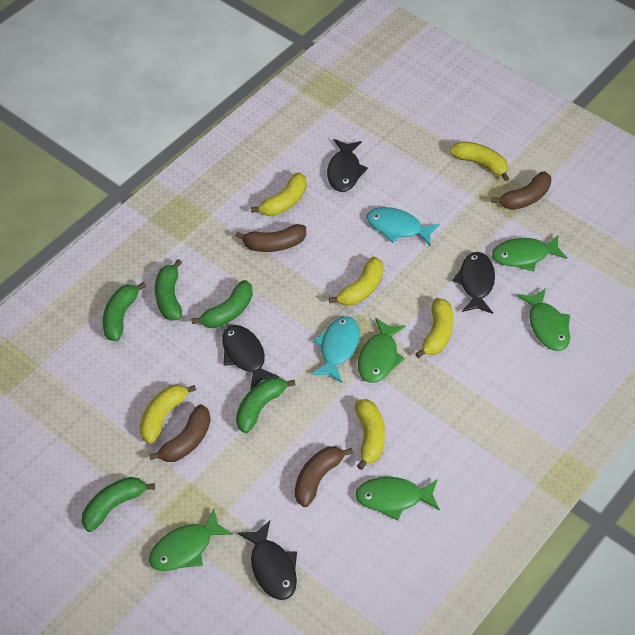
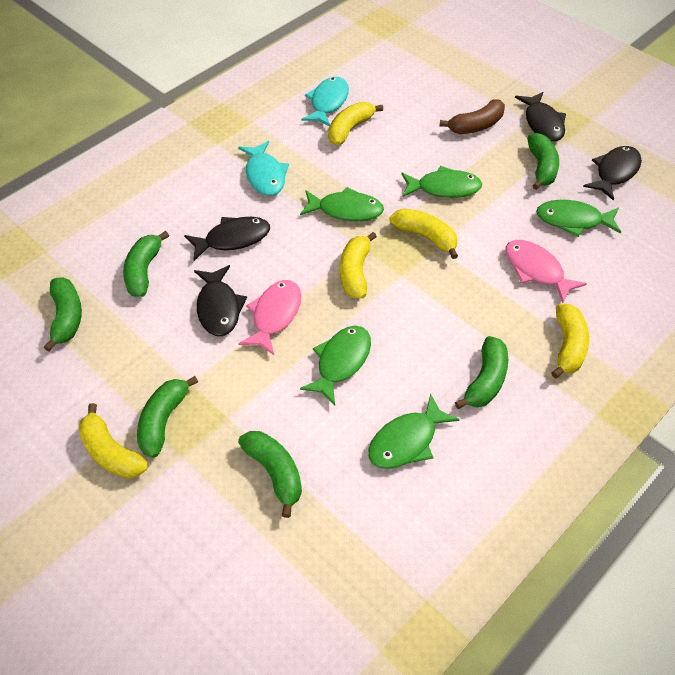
brown banana: 4 -> 1
green banana: 5 -> 6
pink fish: 0 -> 2
yellow banana: 6 -> 5

